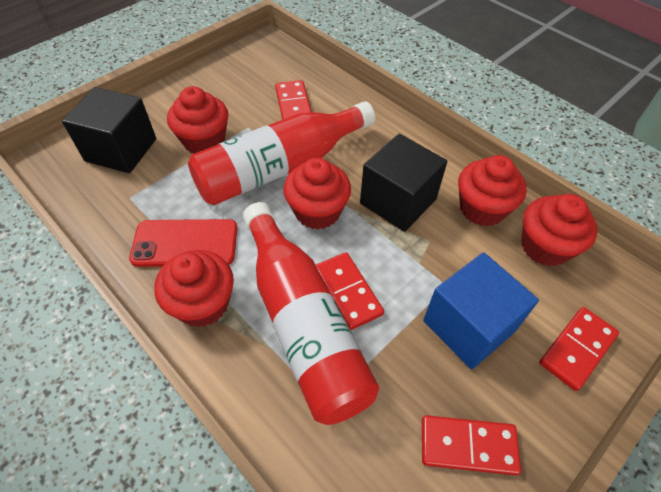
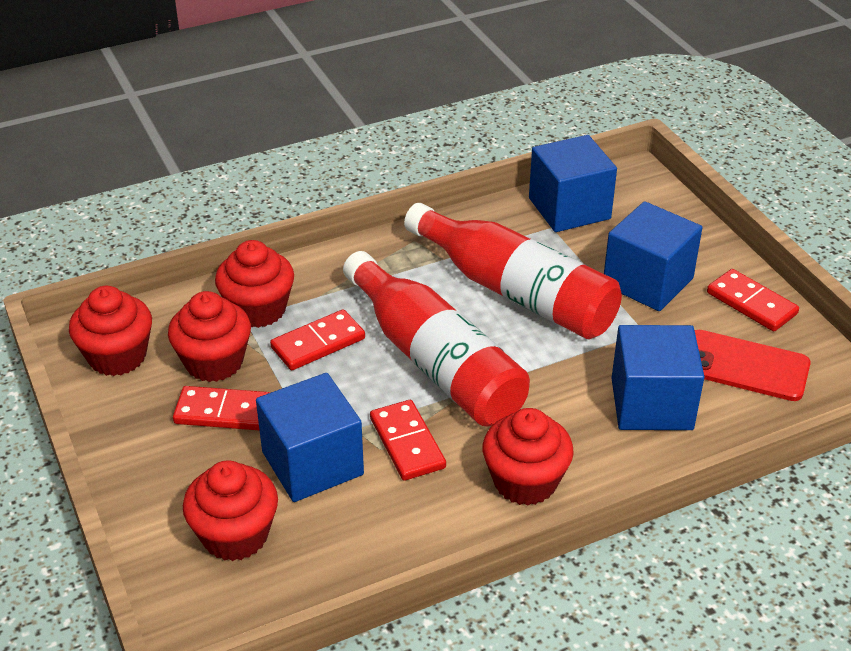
black cube: 2 -> 0
blue cube: 1 -> 4

